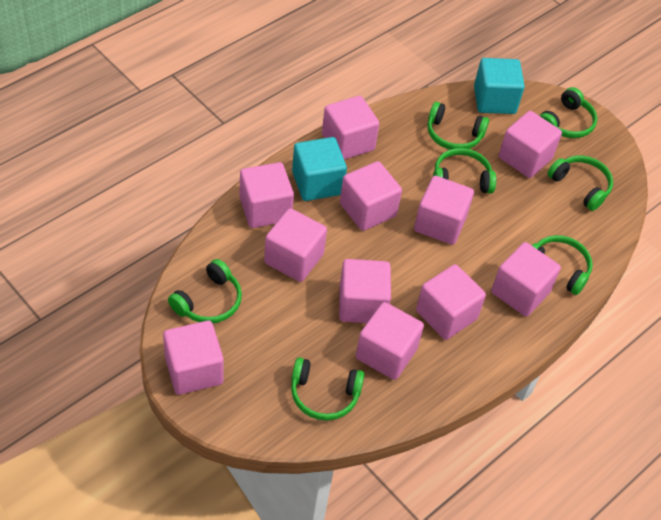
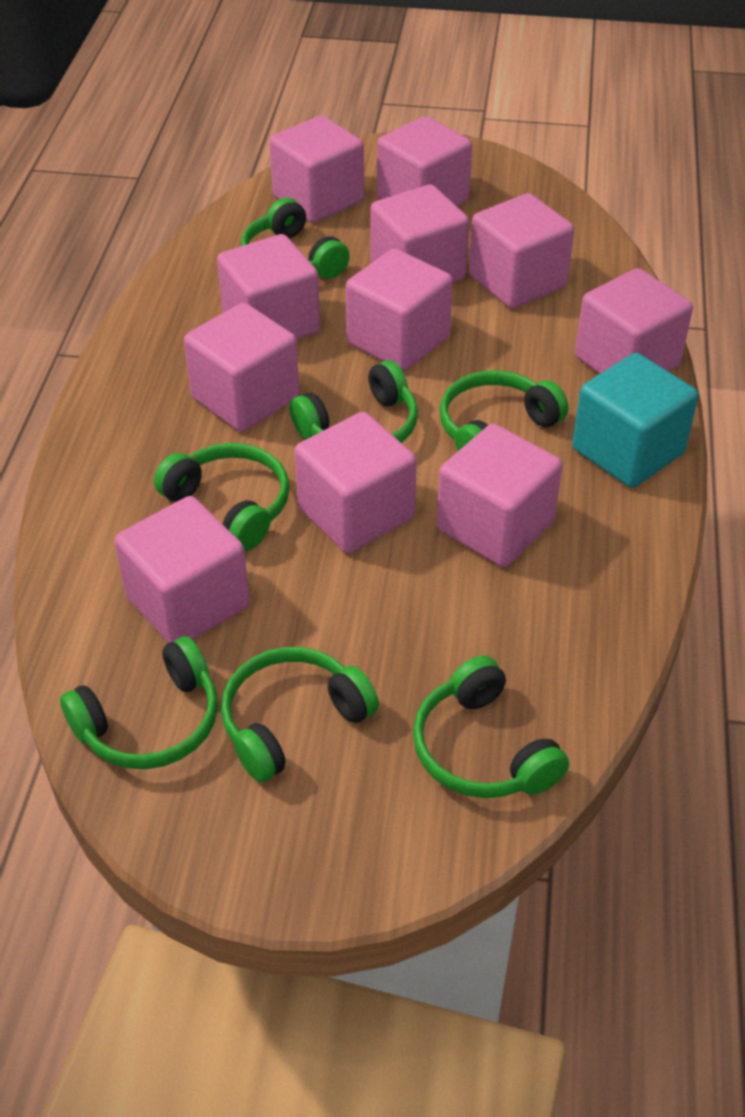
turquoise cube: 2 -> 1

